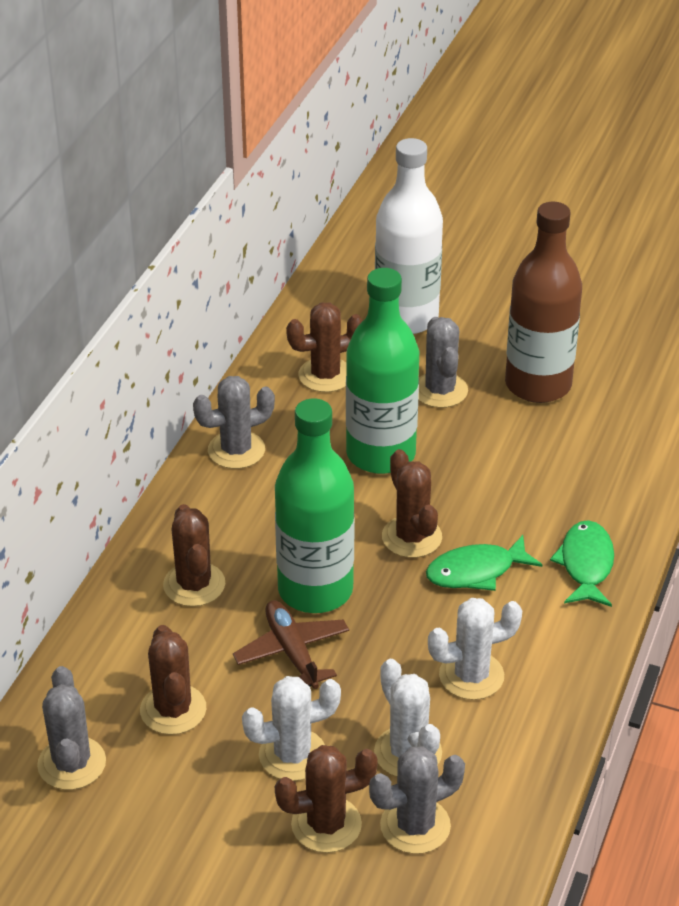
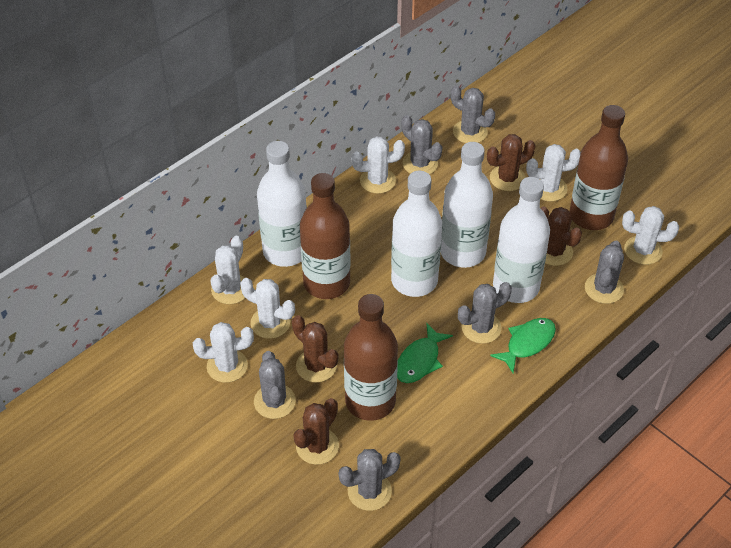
brown bottle: 1 -> 3
brown cactus: 5 -> 4
brown plane: 1 -> 0
green bottle: 2 -> 0
grey cactus: 4 -> 6
white bottle: 1 -> 4
white cactus: 3 -> 6

